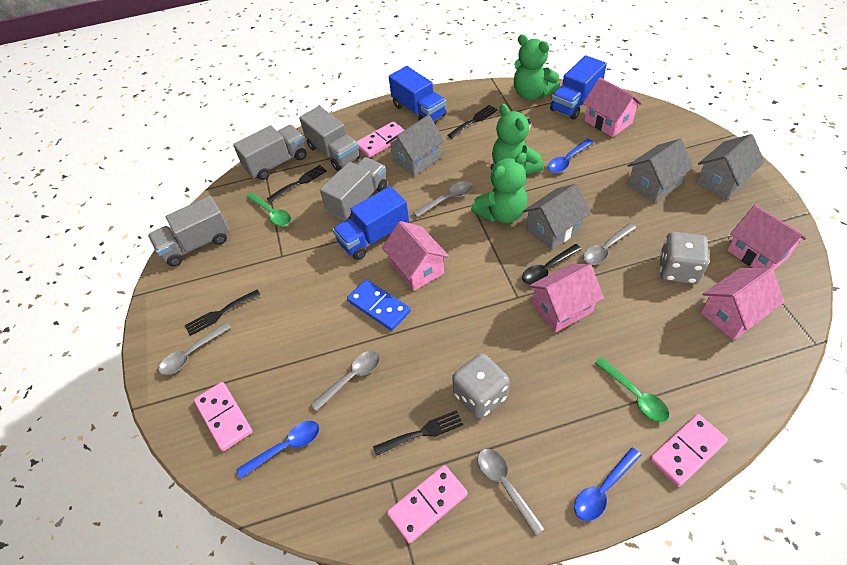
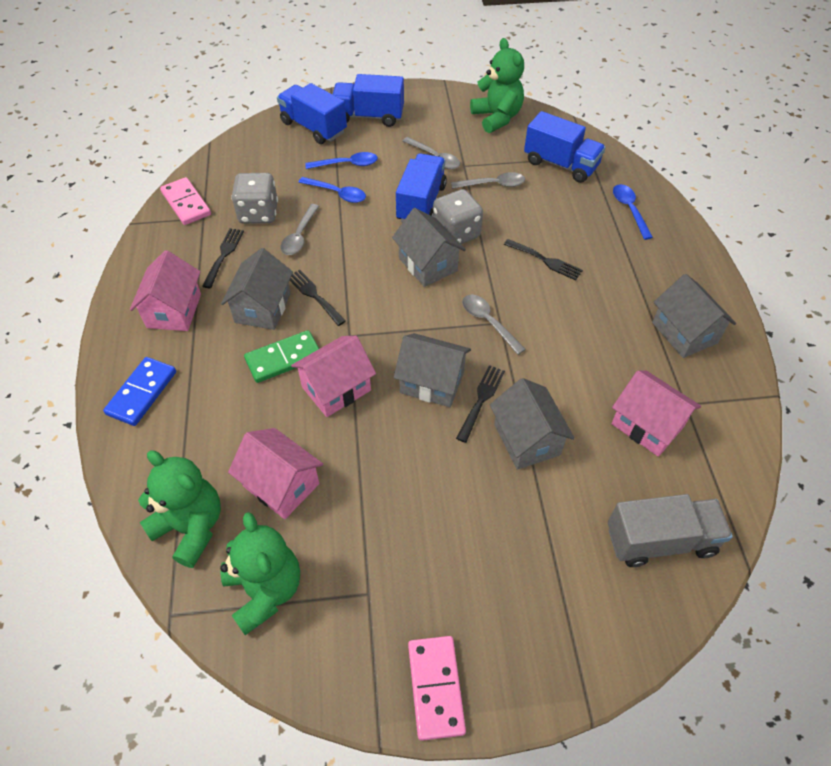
black spoon: 1 -> 0
blue truck: 3 -> 4
green domino: 0 -> 1
green spoon: 2 -> 0
grey house: 4 -> 5
grey spoon: 5 -> 4
grey truck: 4 -> 1
pink domino: 4 -> 2
pink house: 5 -> 4

